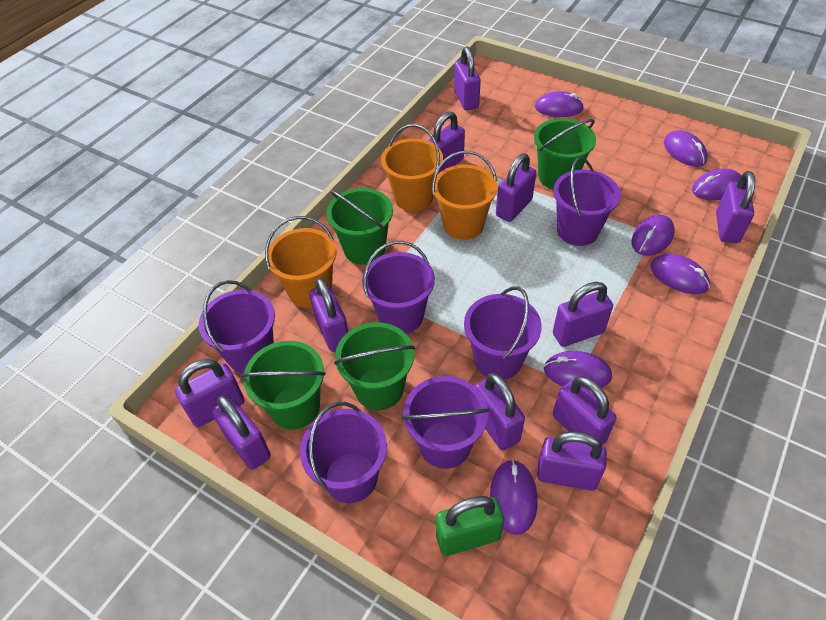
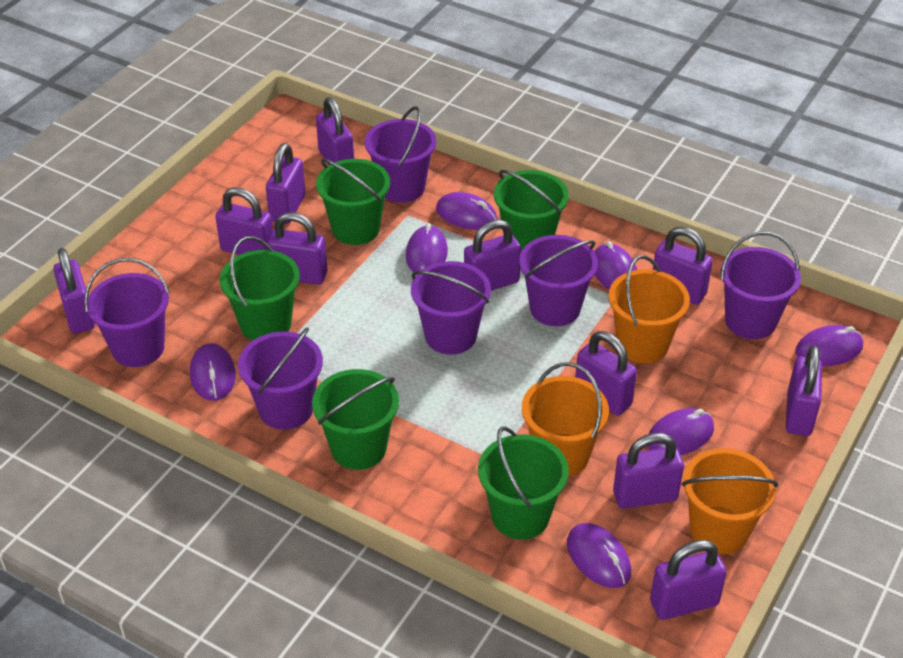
green bucket: 4 -> 5
green padlock: 1 -> 0

